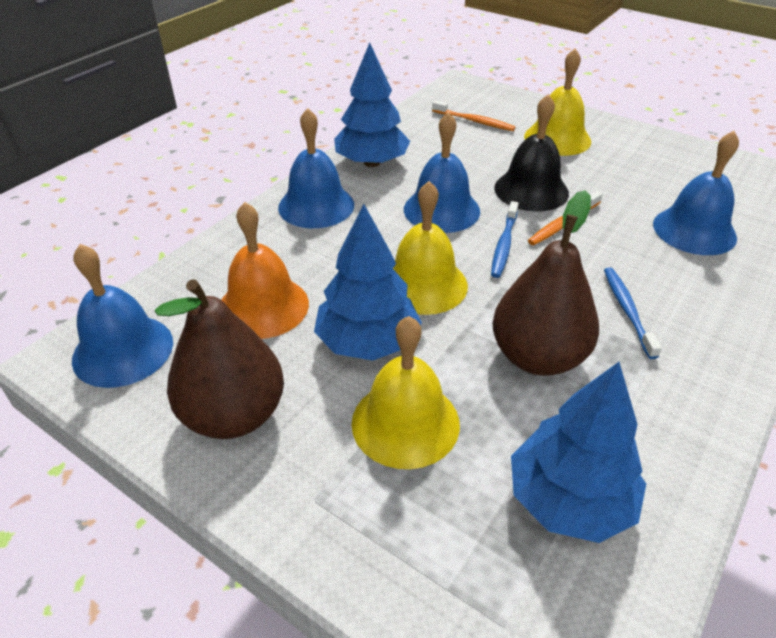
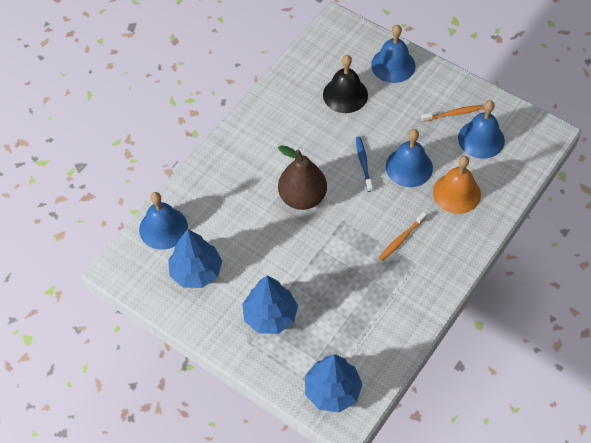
blue toothbrush: 2 -> 1
brown pear: 2 -> 1
yellow bell: 3 -> 0

